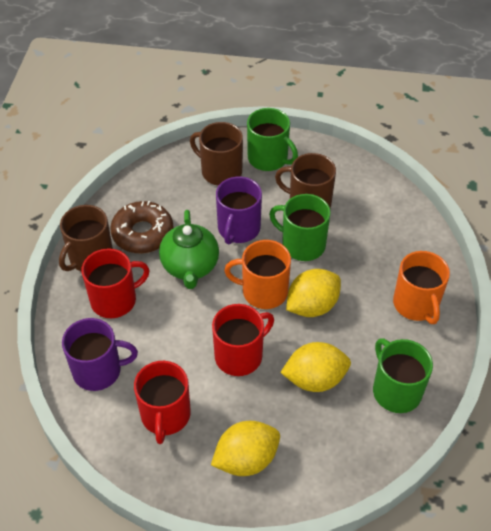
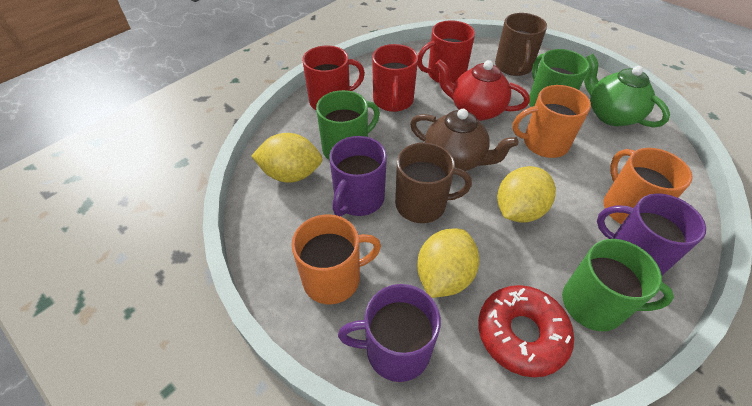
brown donut: 1 -> 0
brown mug: 3 -> 2
brown teapot: 0 -> 1
orange mug: 2 -> 3
purple mug: 2 -> 3
red donut: 0 -> 1
red teapot: 0 -> 1

